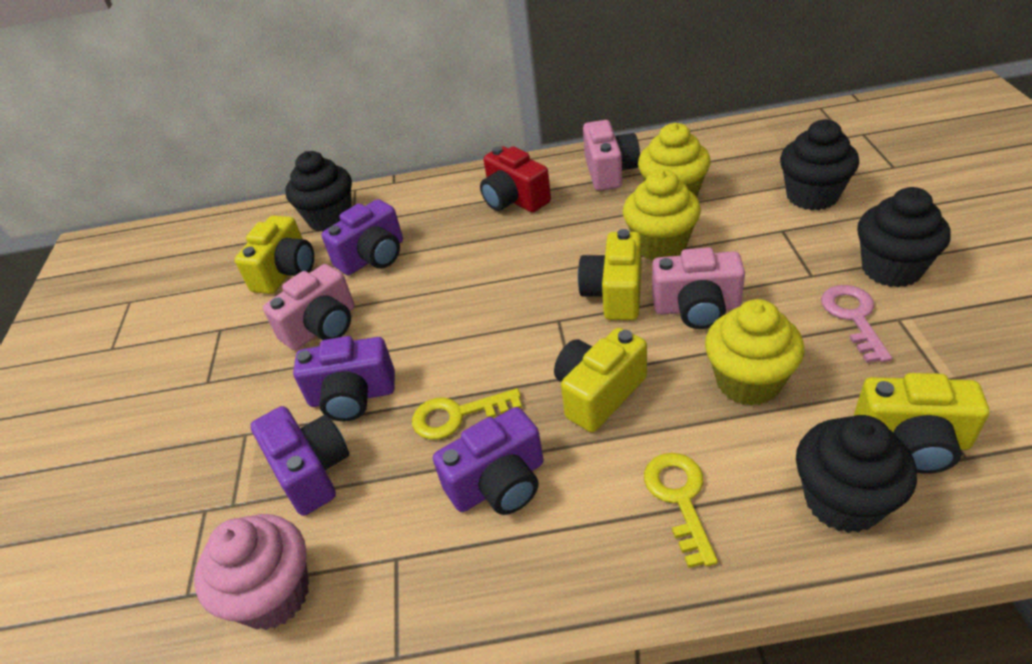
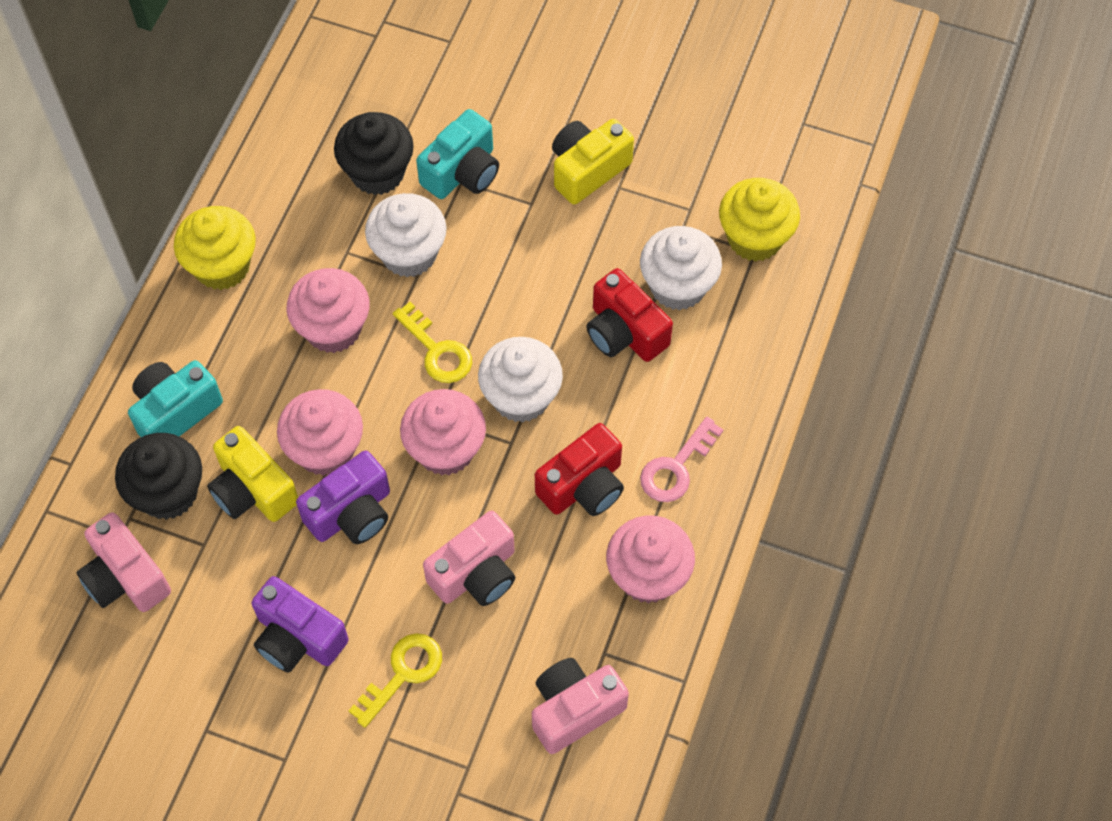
black cupcake: 4 -> 2
pink cupcake: 1 -> 4
purple camera: 4 -> 2
red camera: 1 -> 2
turquoise camera: 0 -> 2
white cupcake: 0 -> 3
yellow camera: 4 -> 2
yellow cupcake: 3 -> 2

